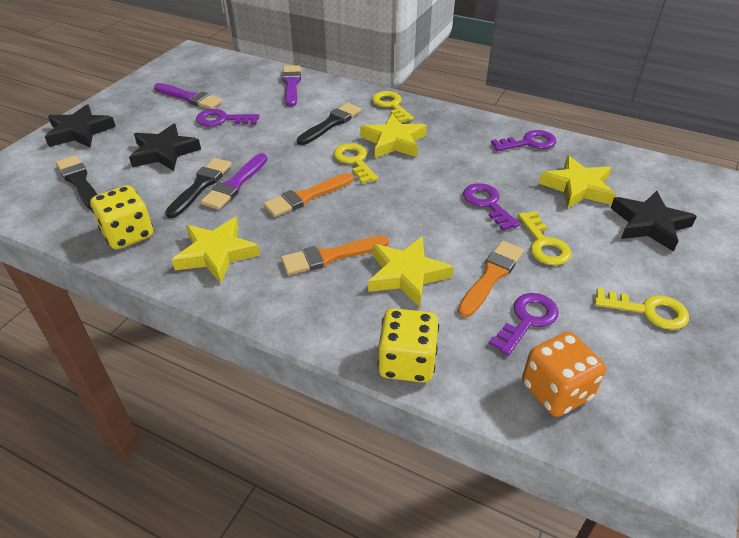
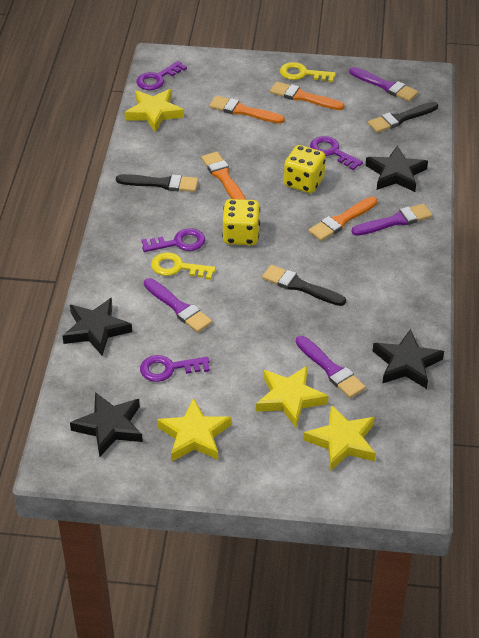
black star: 3 -> 4
orange brush: 3 -> 4
orange dice: 1 -> 0
purple brush: 3 -> 4
yellow key: 4 -> 2

